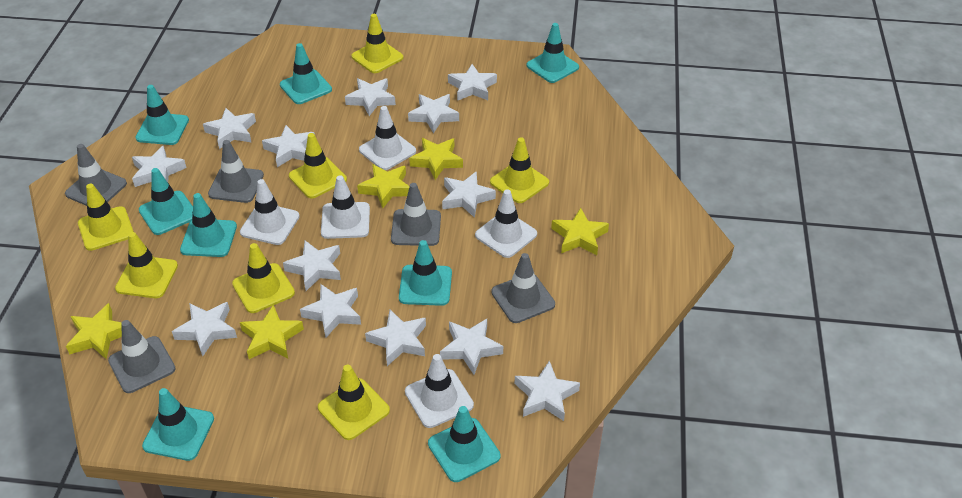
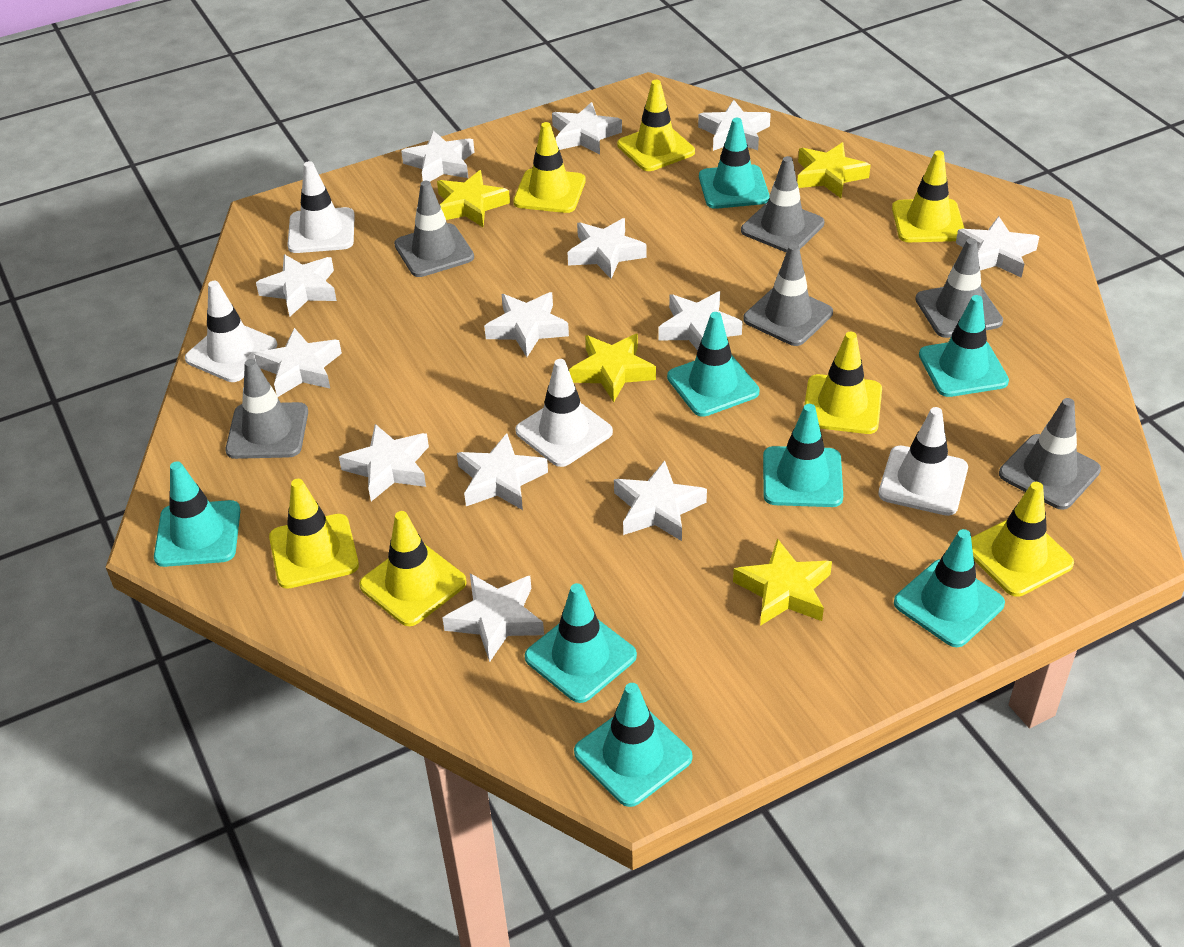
grey traffic cone: 5 -> 6
white traffic cone: 5 -> 4
yellow star: 5 -> 4

